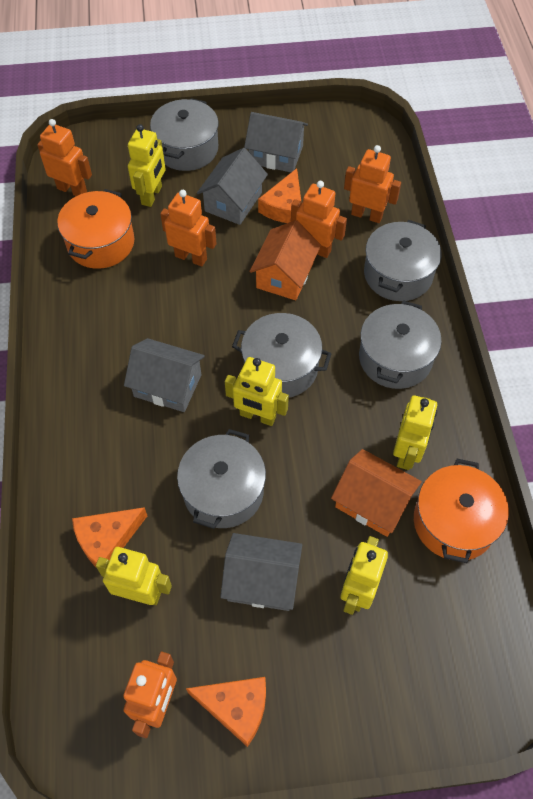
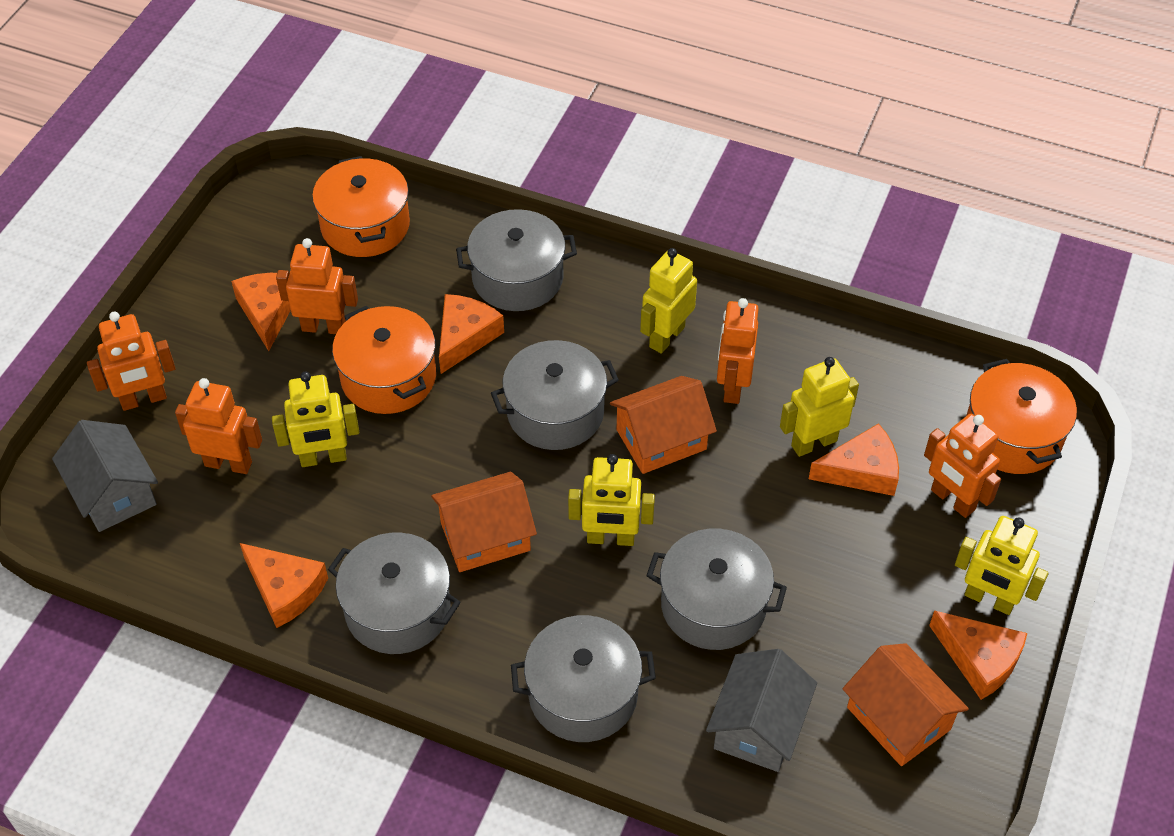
grey house: 4 -> 2
orange cheese: 3 -> 5
orange house: 2 -> 3
orange pot: 2 -> 3

